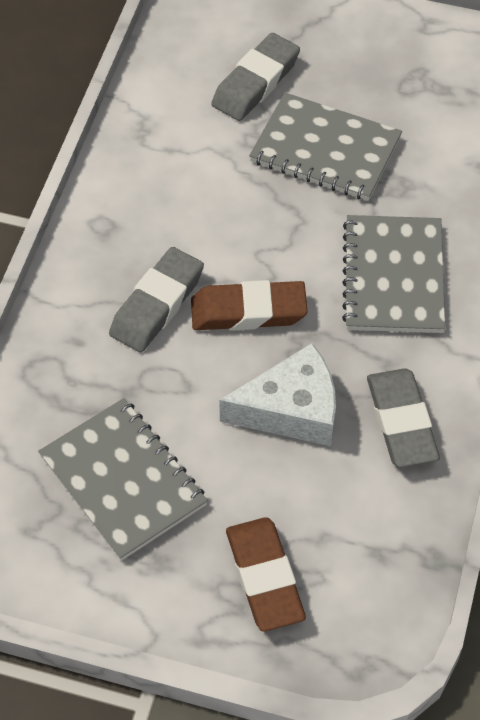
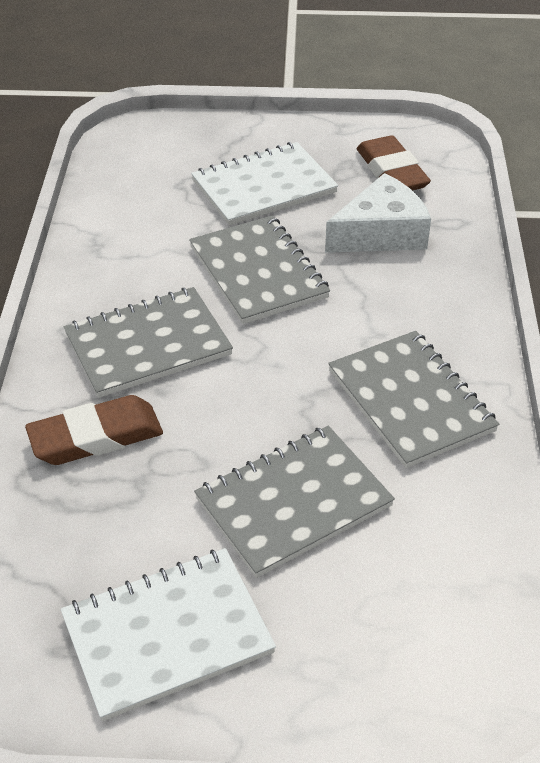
grey eraser: 3 -> 0
grey notebook: 3 -> 4
white notebook: 0 -> 2

